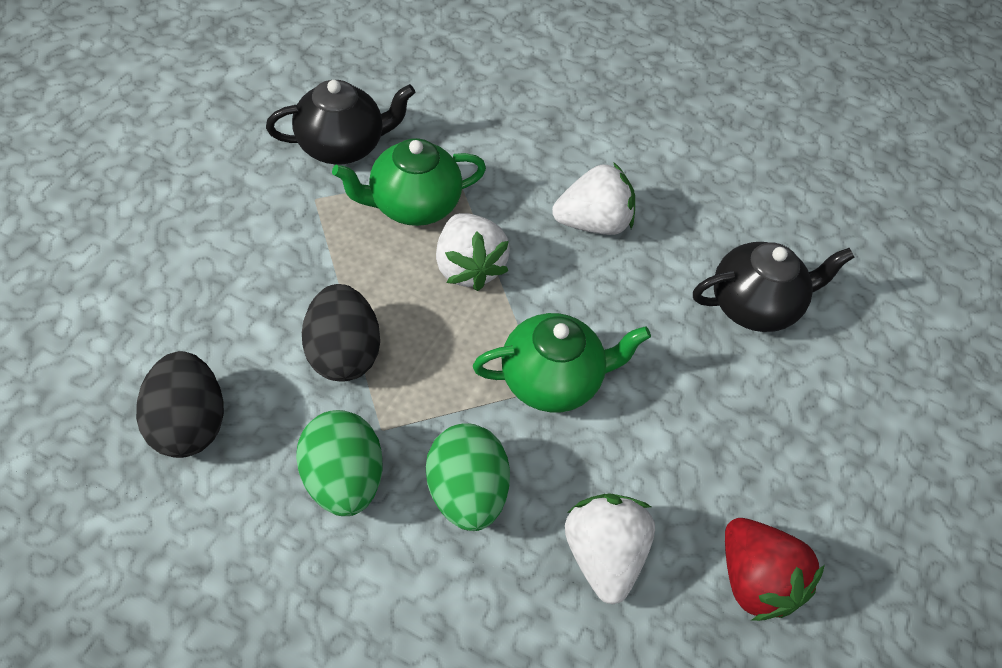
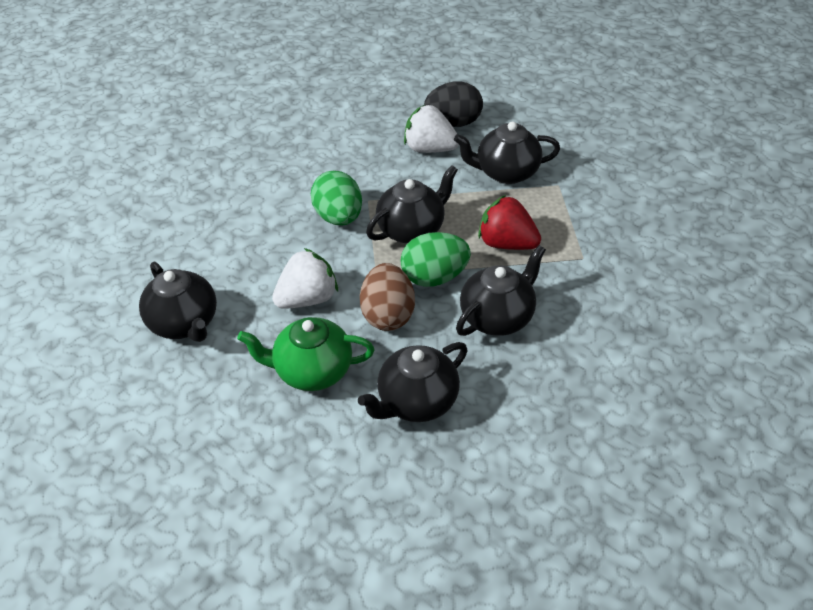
black egg: 2 -> 1
black teapot: 2 -> 5
brown egg: 0 -> 1
green teapot: 2 -> 1
white strawberry: 3 -> 2

